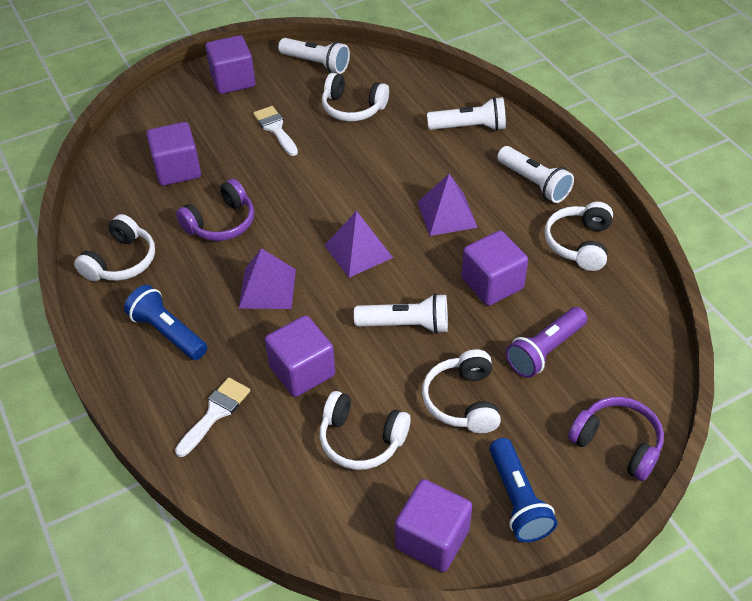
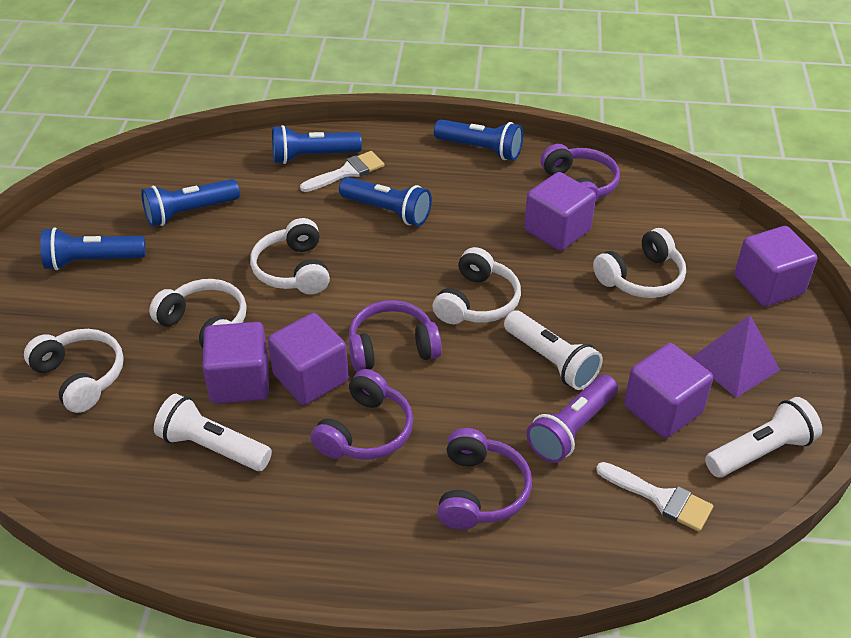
blue flashlight: 2 -> 5
purple headphones: 2 -> 4
purple pyramid: 3 -> 1
white flashlight: 4 -> 3

